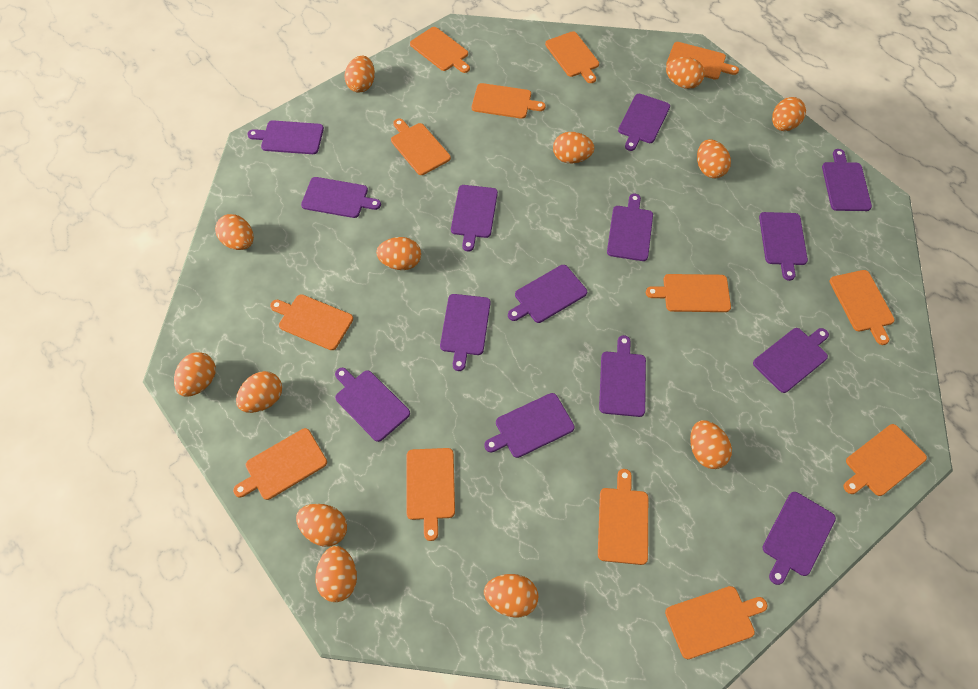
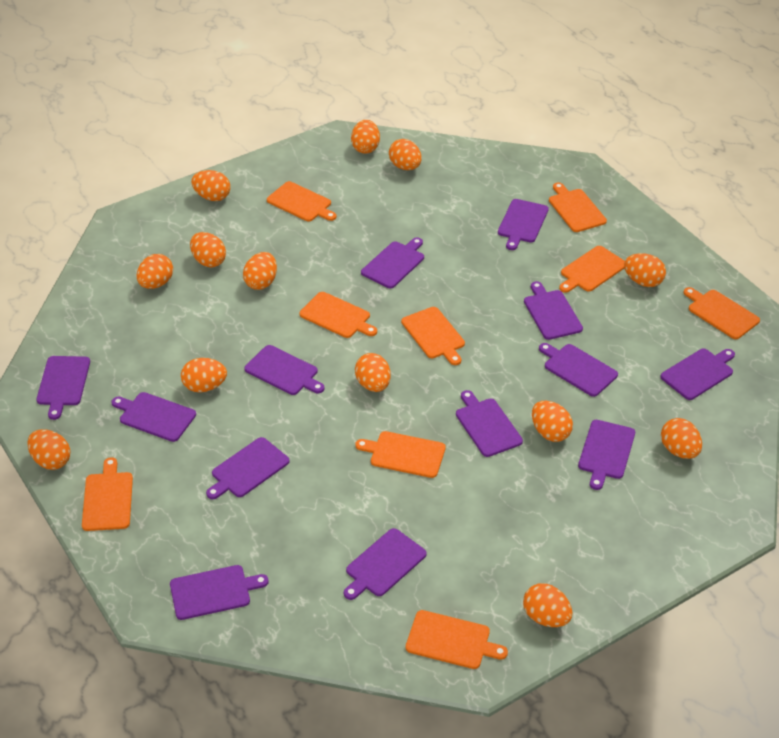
orange cutting board: 13 -> 9
purple cutting board: 14 -> 13

